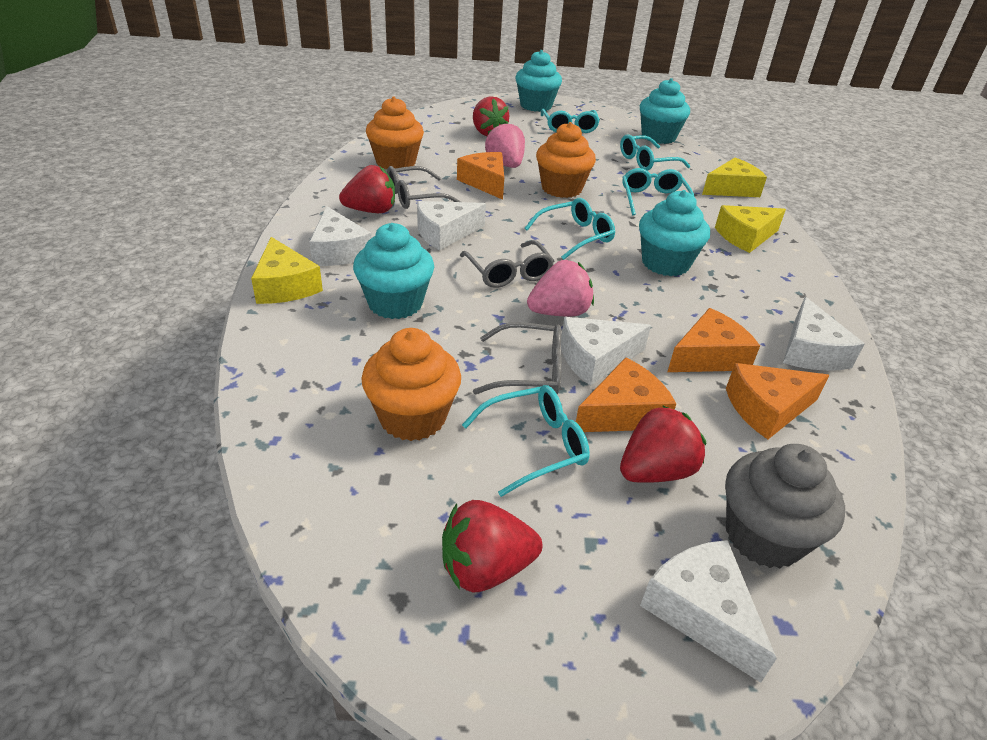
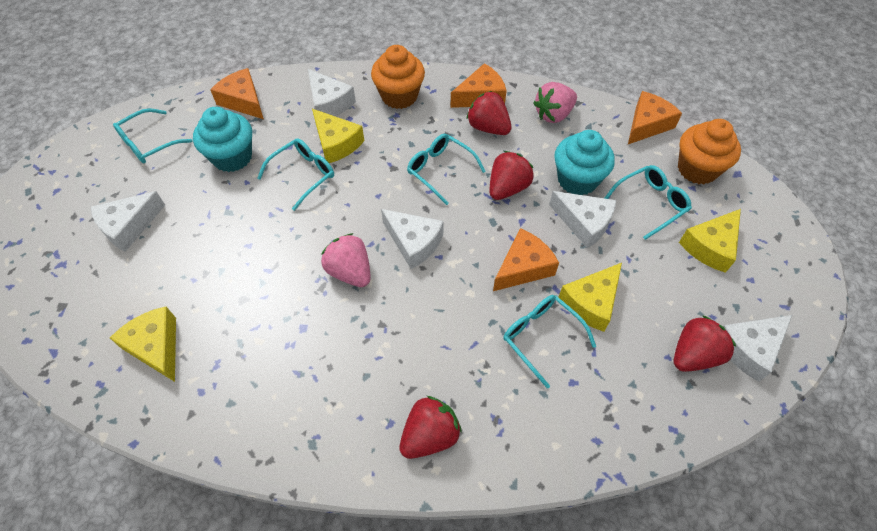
grey cupcake: 1 -> 0
grey glasses: 3 -> 0
orange cupcake: 3 -> 2
turquoise cupcake: 4 -> 2
yellow cheese: 3 -> 4

